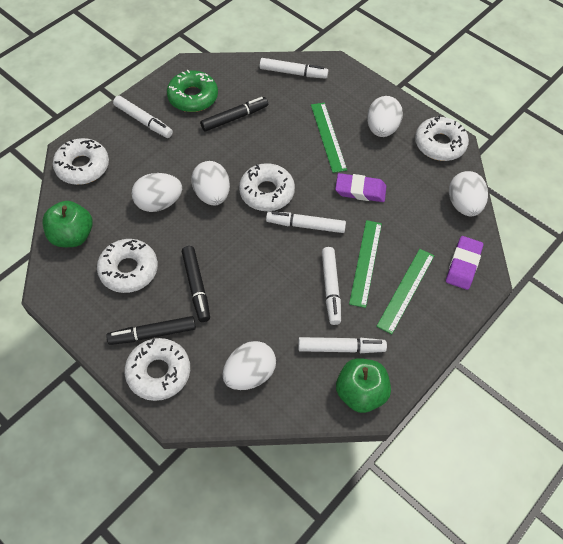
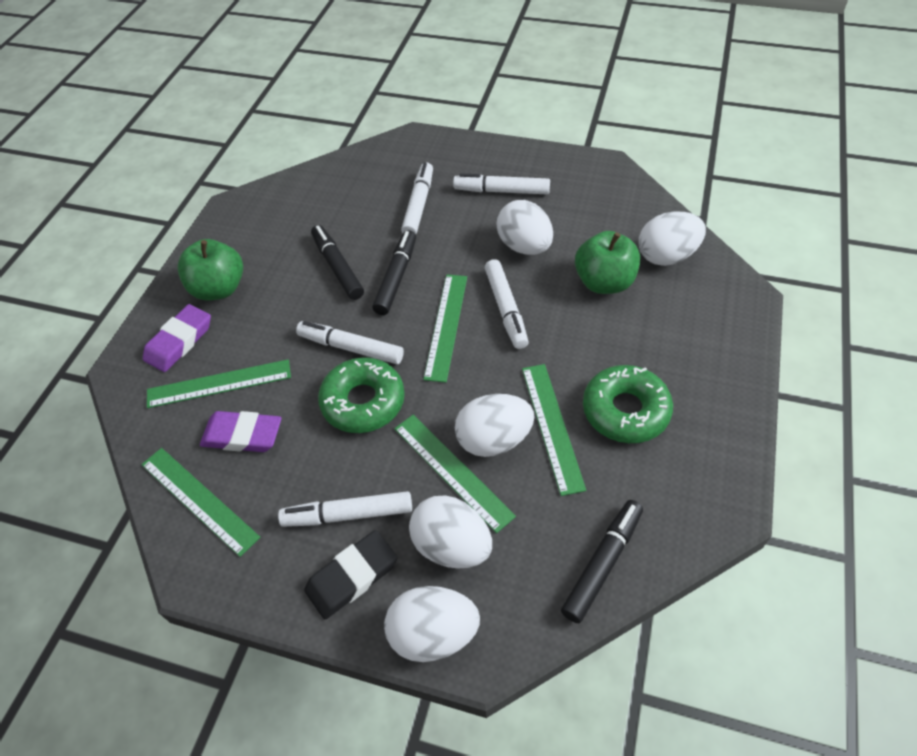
black eraser: 0 -> 1
green donut: 1 -> 2
green ruler: 3 -> 5
white donut: 5 -> 0

